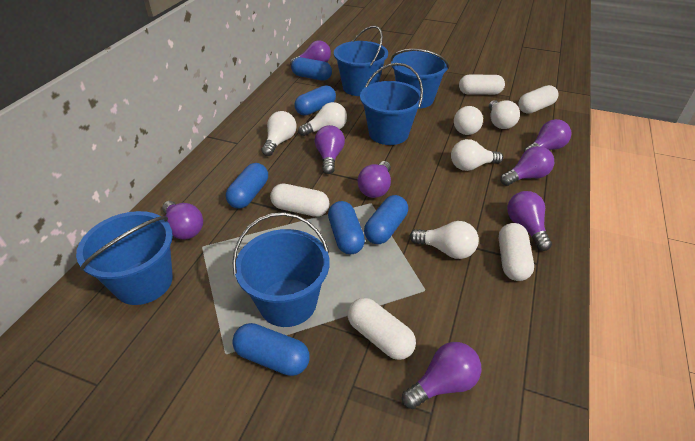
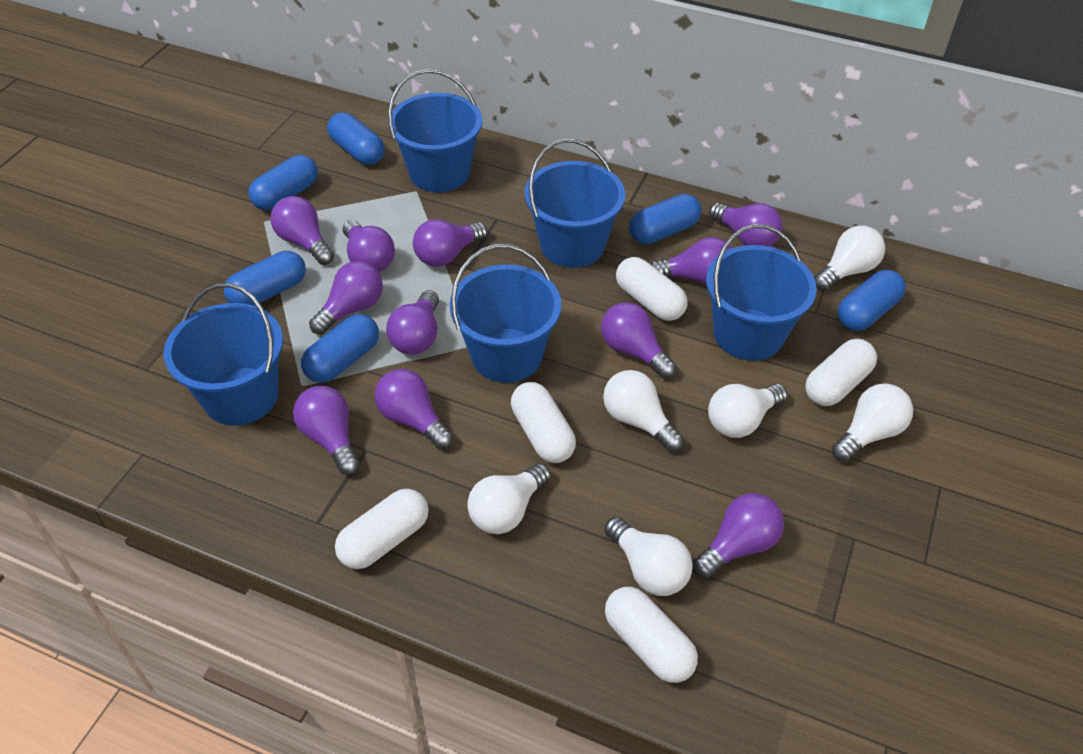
purple light bulb: 8 -> 11

